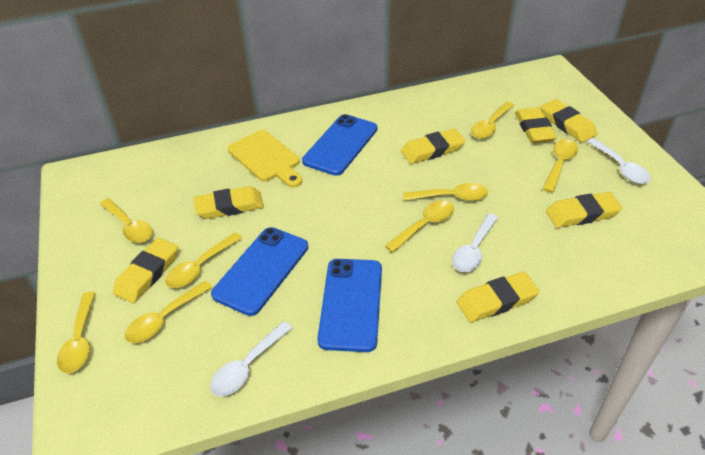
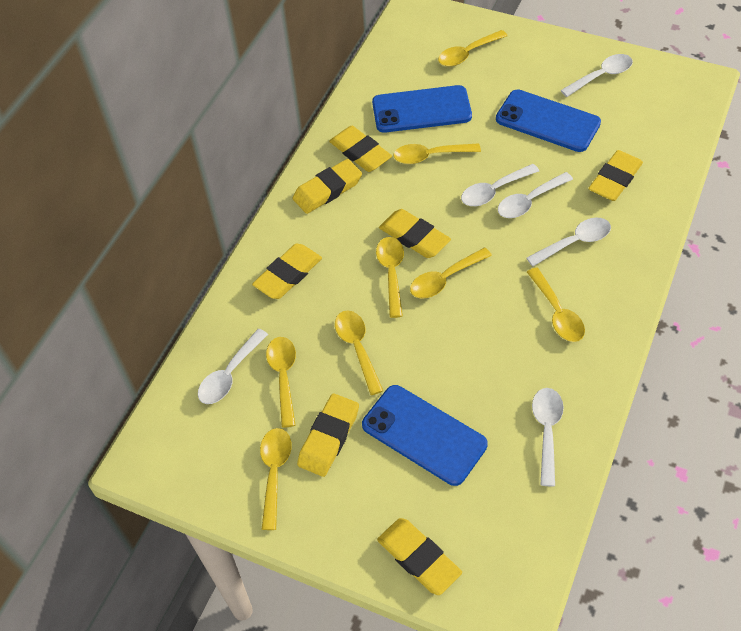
white spoon: 3 -> 6
yellow cutting board: 1 -> 0

